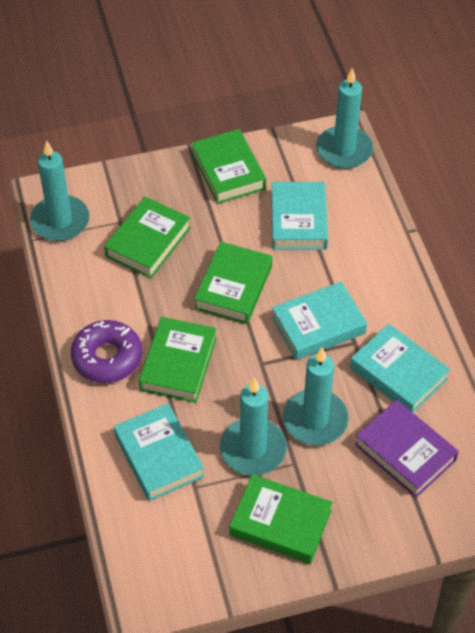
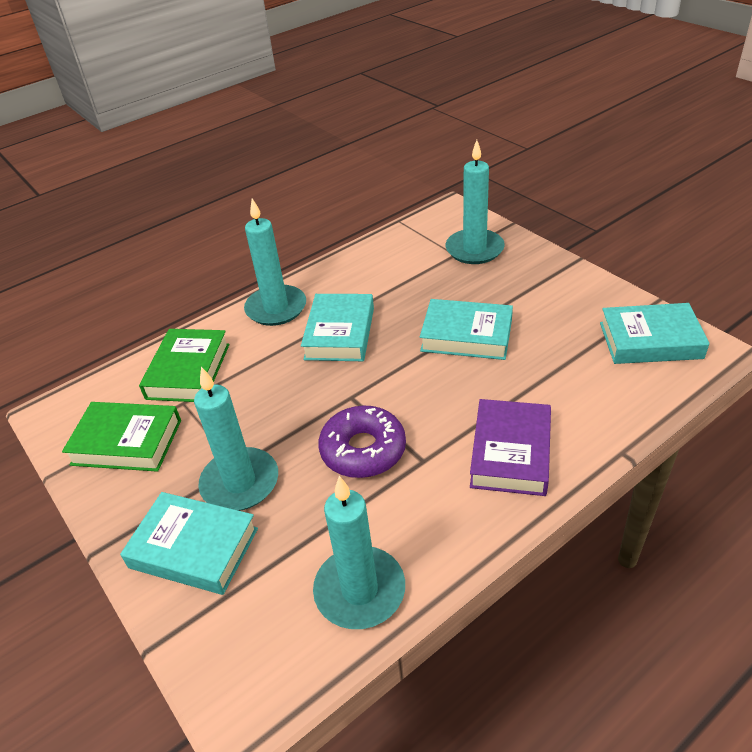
green book: 5 -> 2

